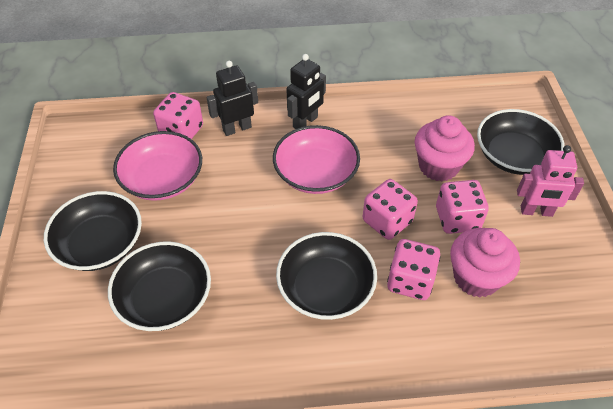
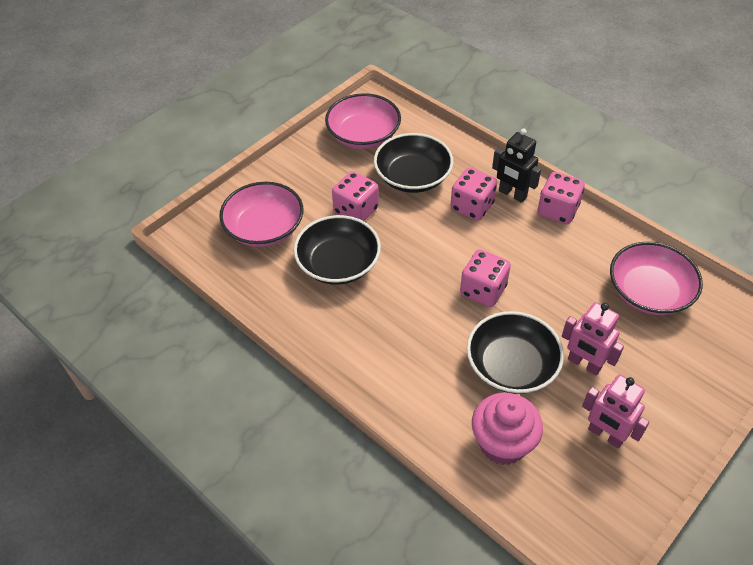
black bowl: 4 -> 3
black robot: 2 -> 1
pink bowl: 2 -> 3
pink cupcake: 2 -> 1
pink robot: 1 -> 2

